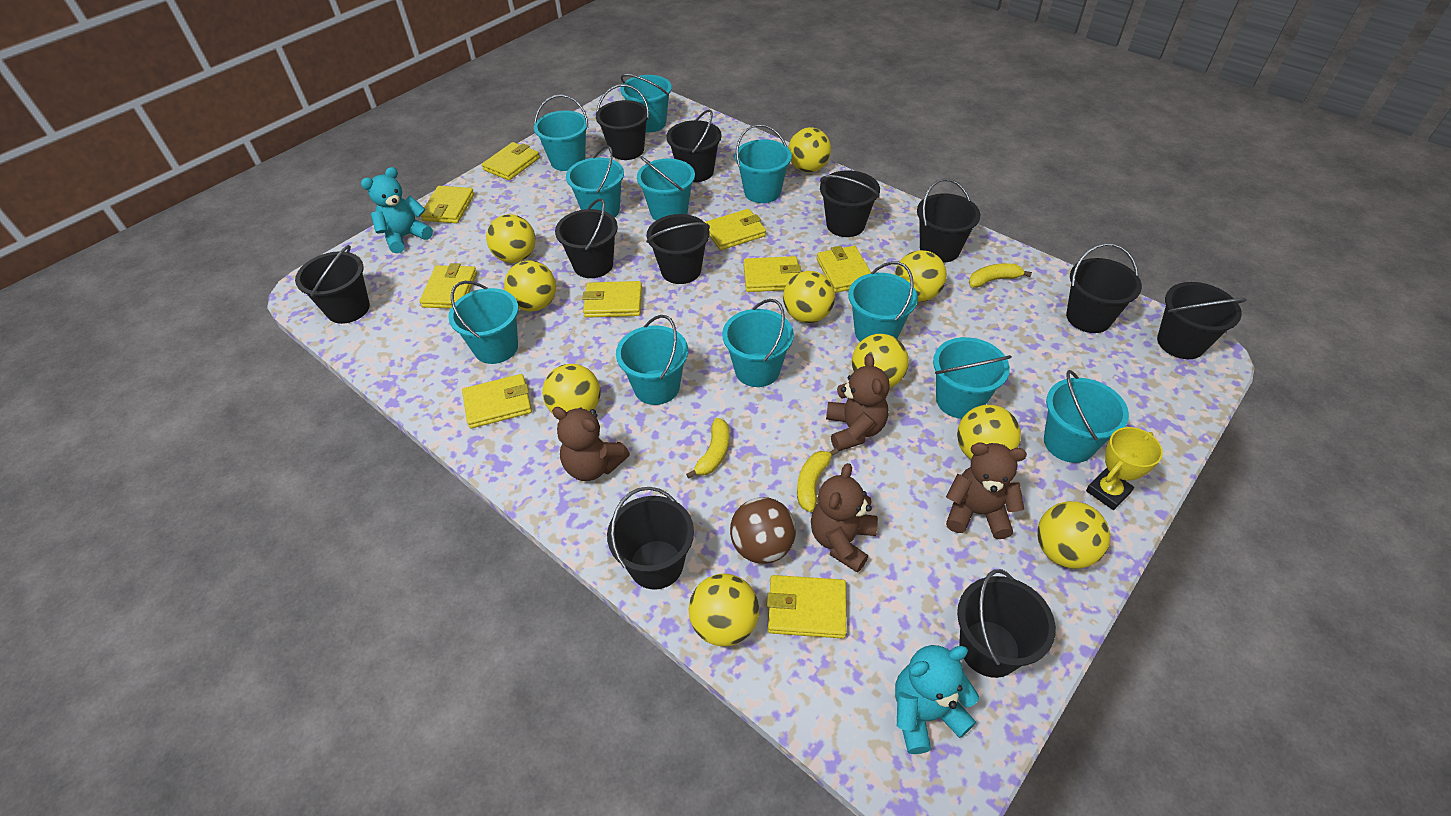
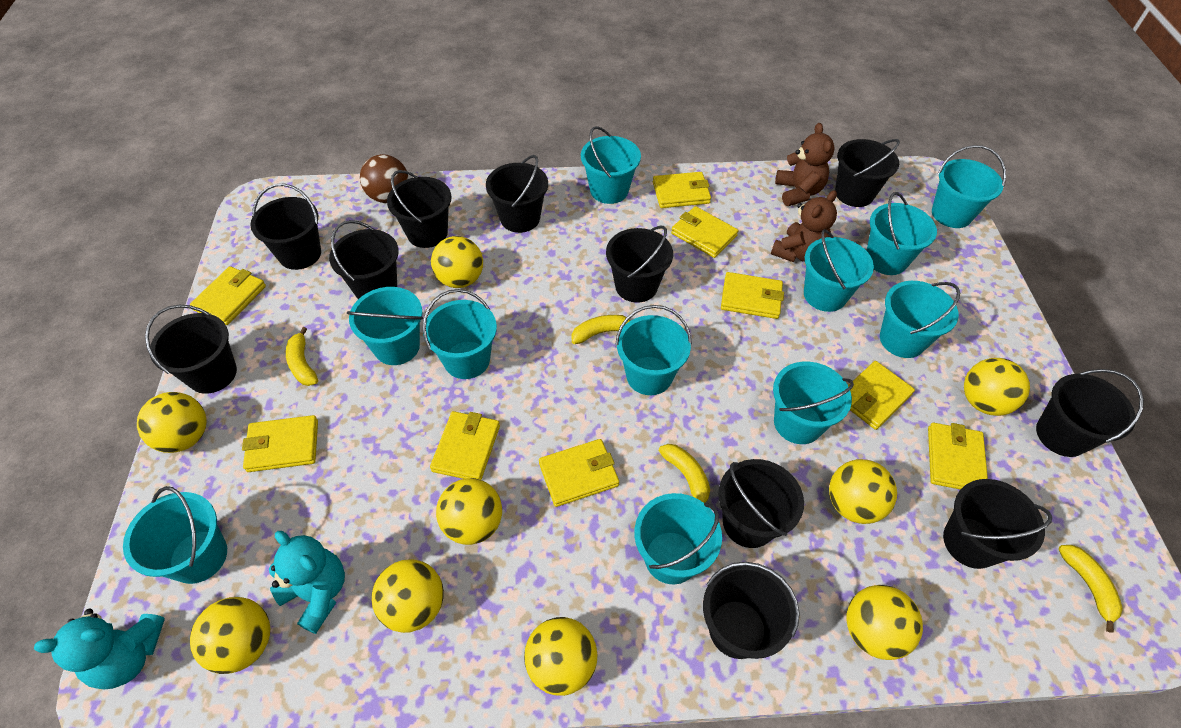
brown teddy bear: 4 -> 2
yellow ball: 10 -> 9
yellow banana: 3 -> 4
yellow trophy: 1 -> 0

